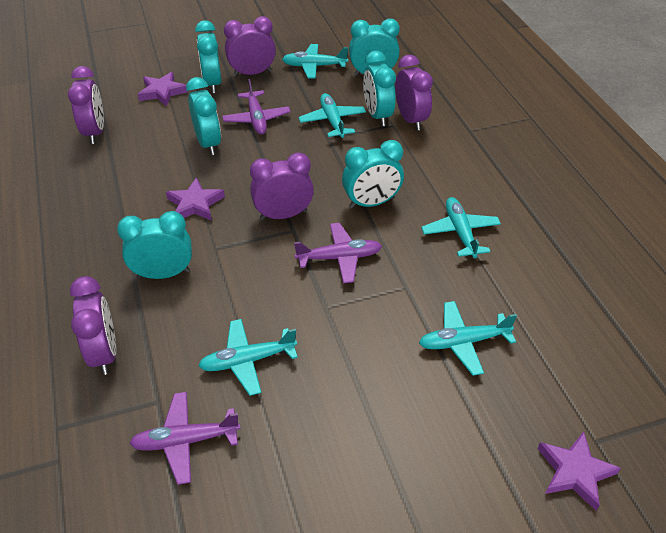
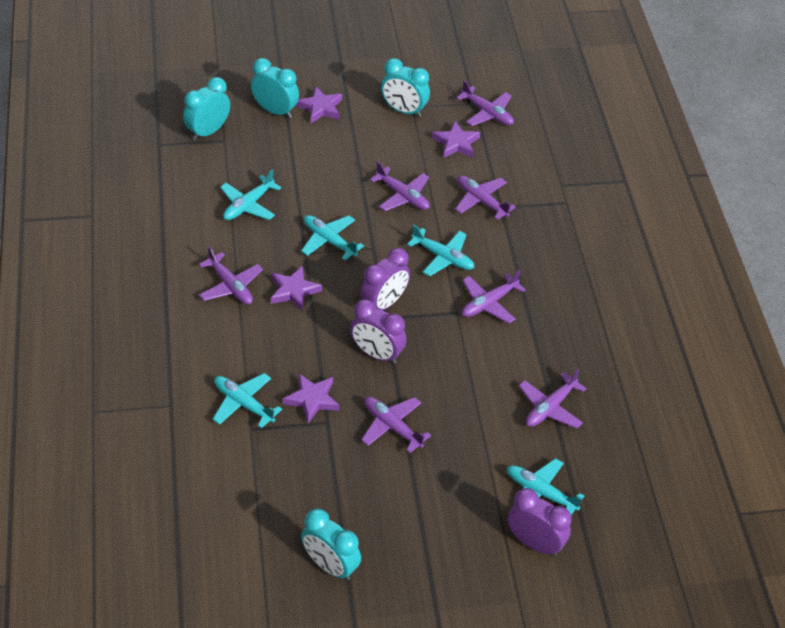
purple clock: 5 -> 3
purple plane: 3 -> 7
purple star: 3 -> 4
turquoise clock: 6 -> 4

